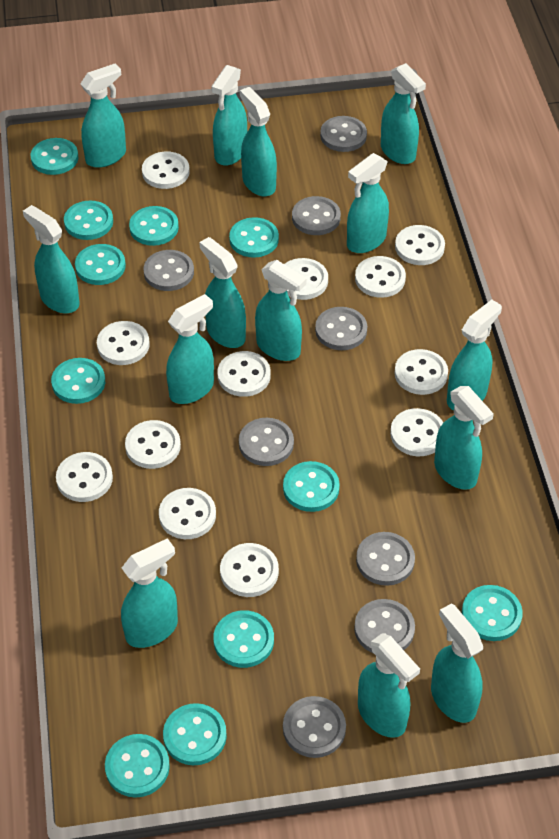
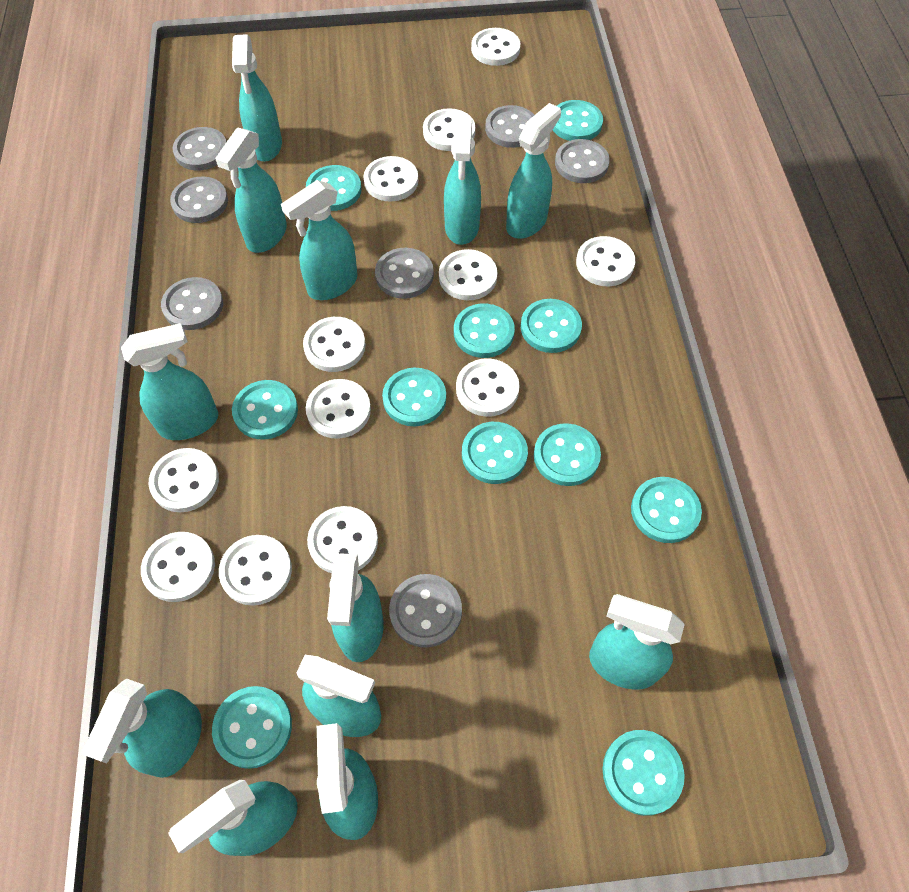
grey button: 8 -> 7
turquoise spray bottle: 14 -> 12

